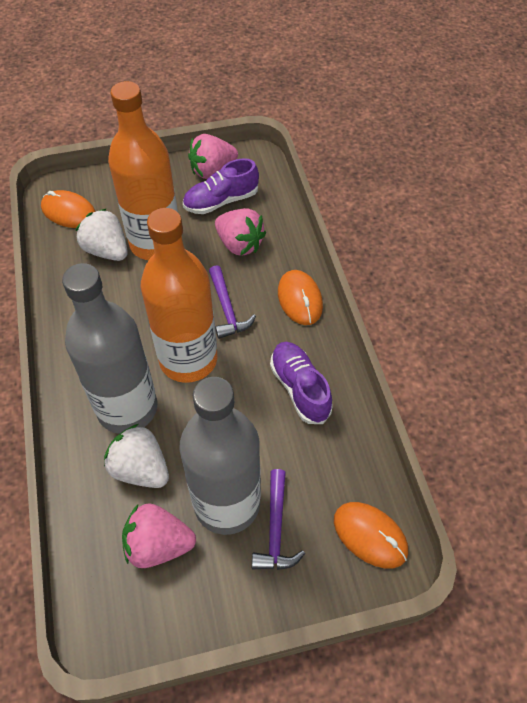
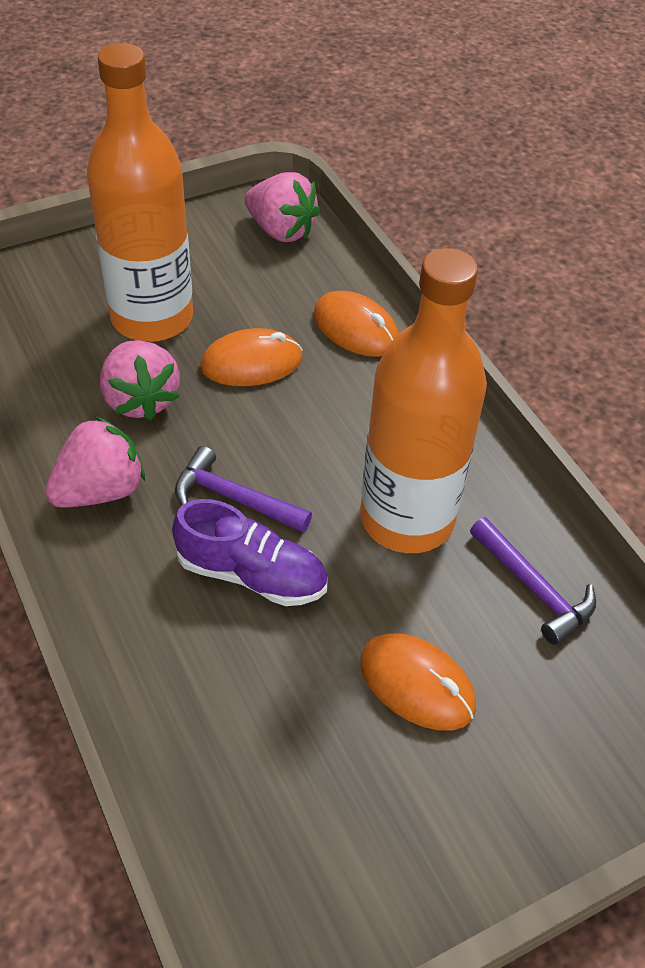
grey bottle: 2 -> 0
purple shoe: 2 -> 1
white strawberry: 2 -> 0

